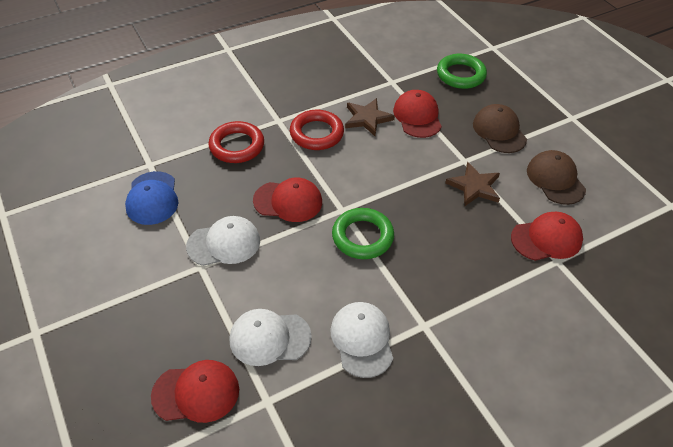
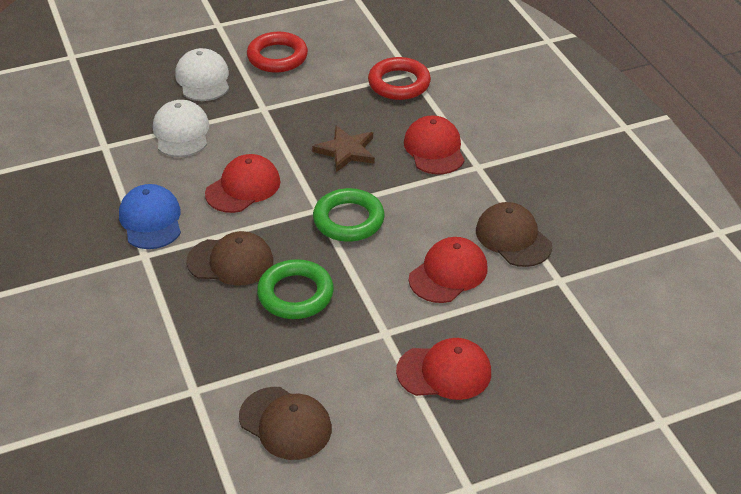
brown cap: 2 -> 3
brown star: 2 -> 1
white cap: 3 -> 2

